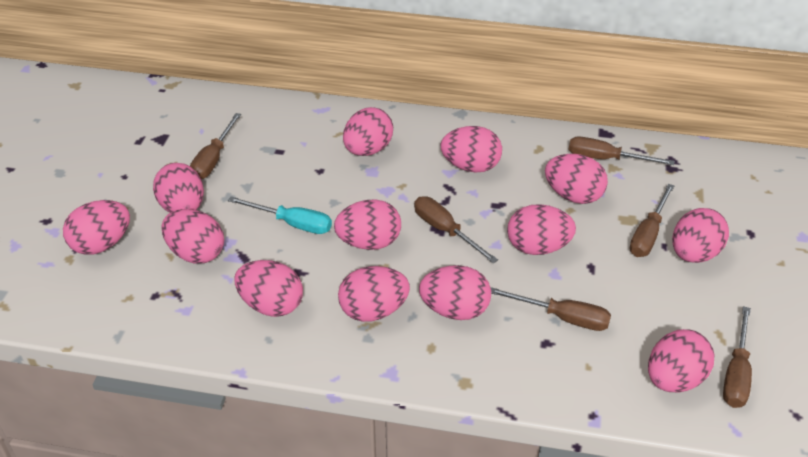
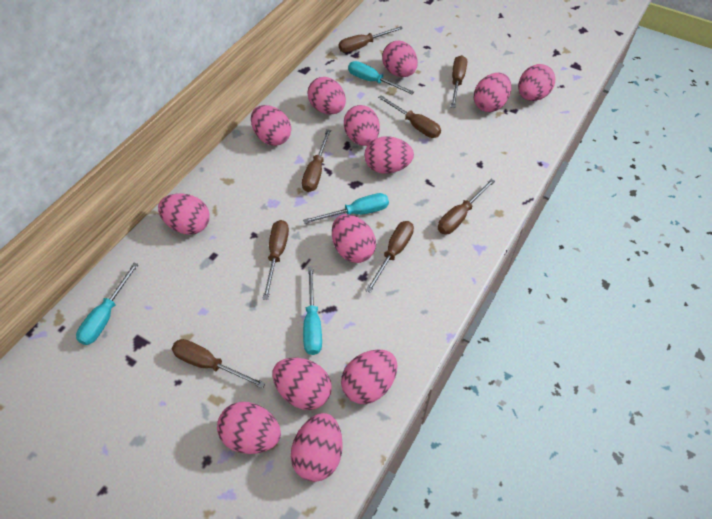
brown screwdriver: 6 -> 8
turquoise screwdriver: 1 -> 4

